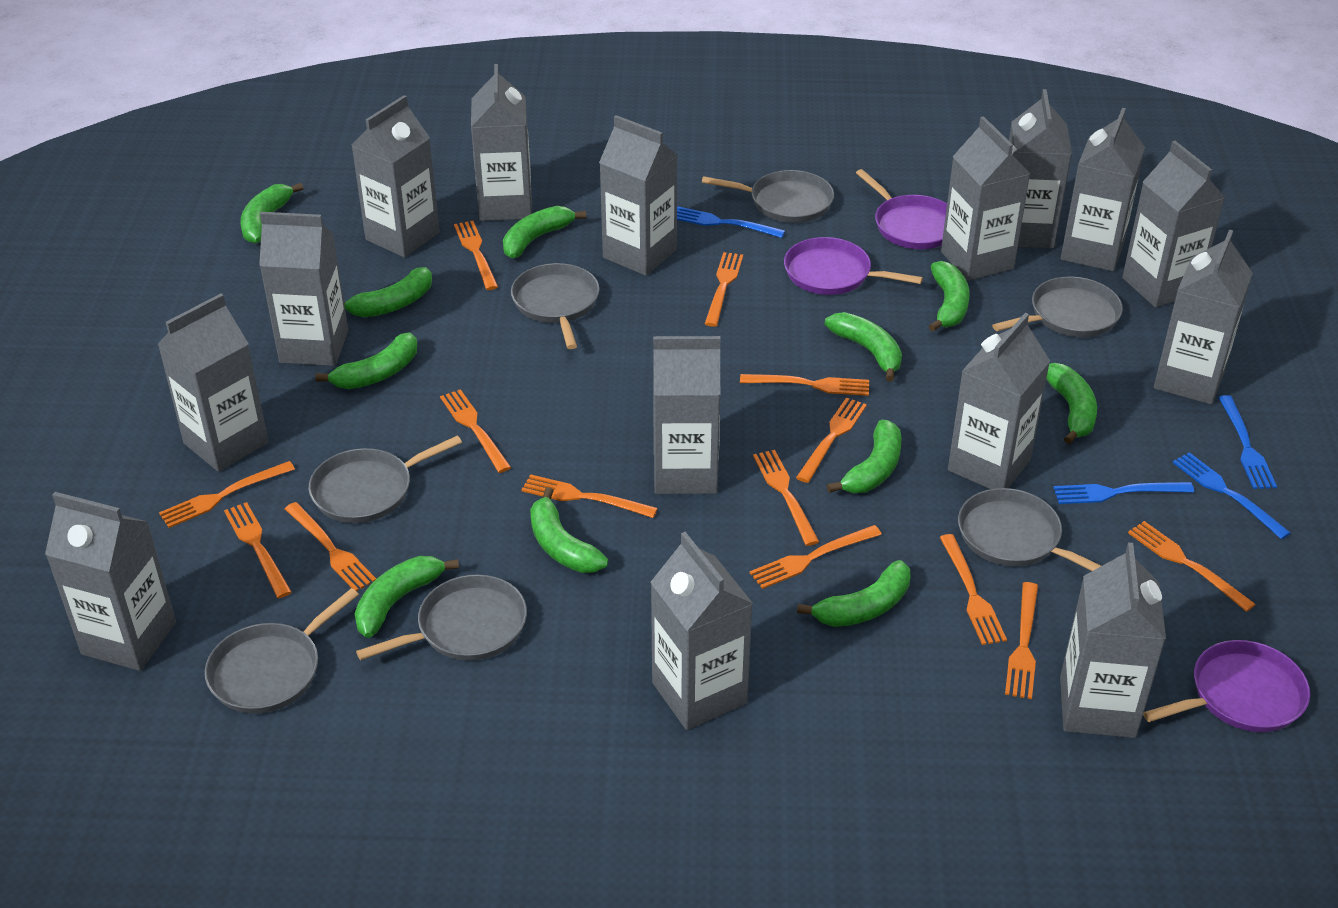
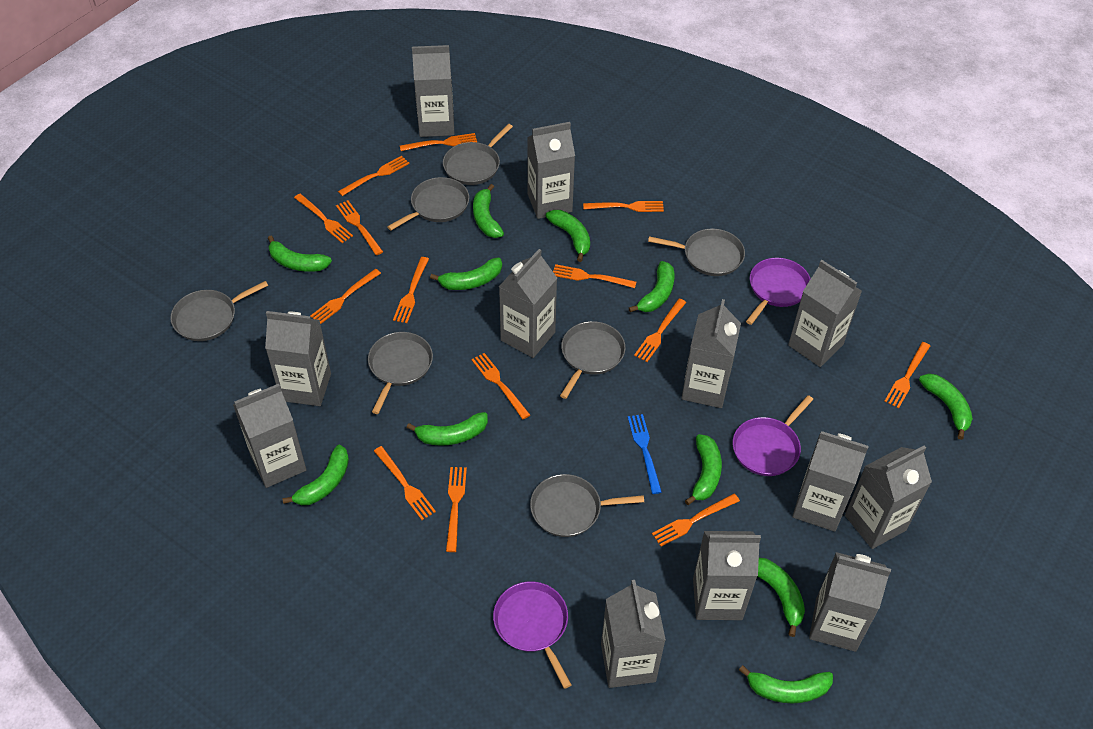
blue fork: 4 -> 1
grey carton: 15 -> 12

